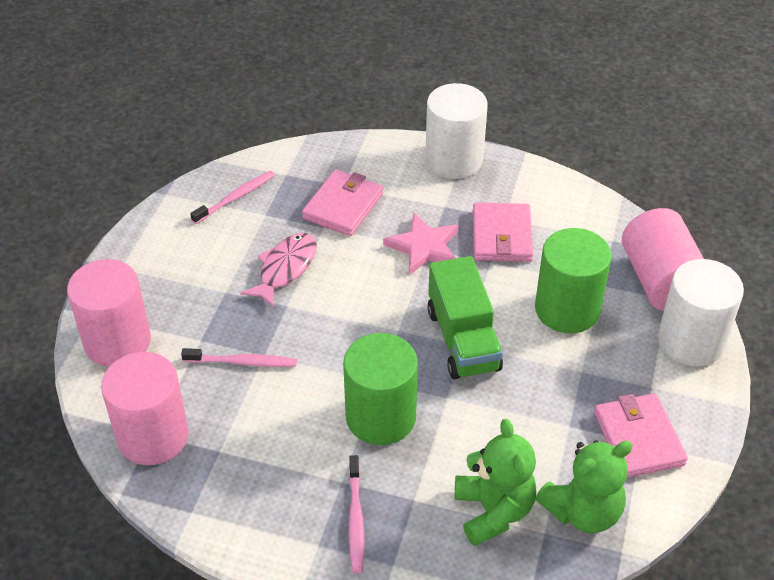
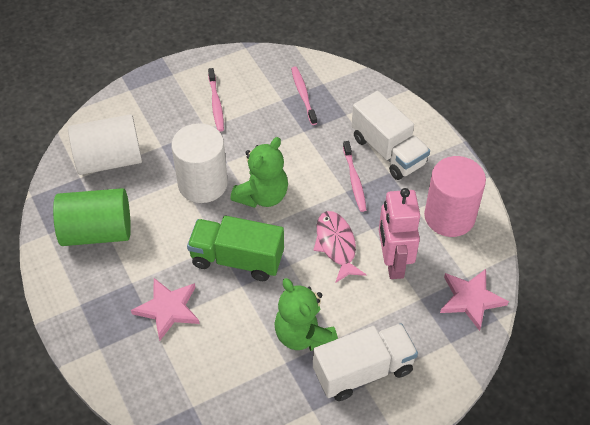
green cylinder: 2 -> 1
pink cylinder: 3 -> 1
pink robot: 0 -> 1
pink star: 1 -> 2
pink wallet: 3 -> 0
white truck: 0 -> 2

